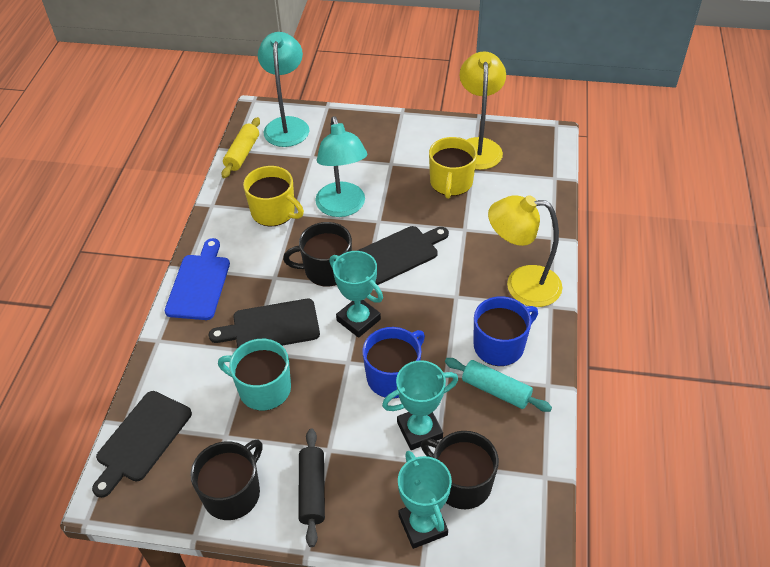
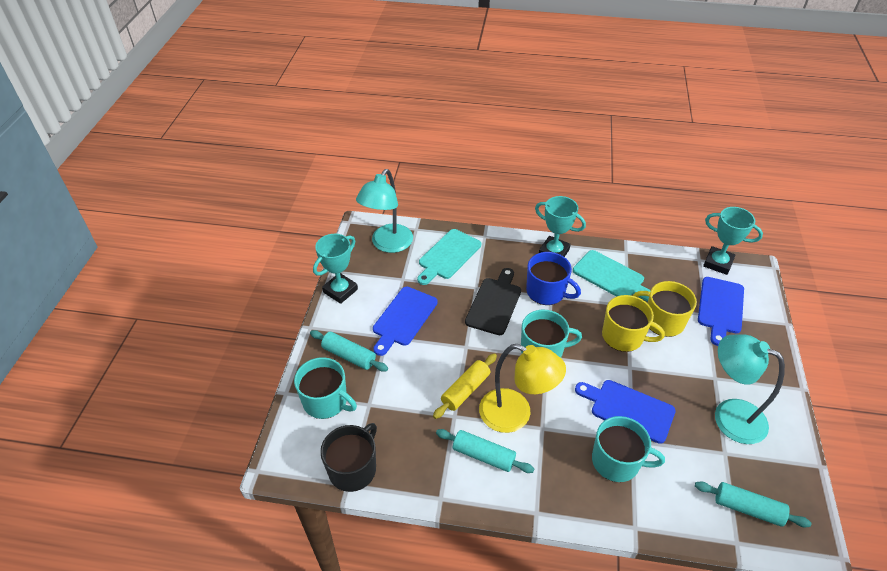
black cutting board: 3 -> 1
black mug: 3 -> 1
black rolling pin: 1 -> 0
blue cutting board: 1 -> 3
blue mug: 2 -> 1
turquoise cutting board: 0 -> 2
turquoise mug: 1 -> 3
turquoise rolling pin: 1 -> 3
yellow lamp: 2 -> 1

